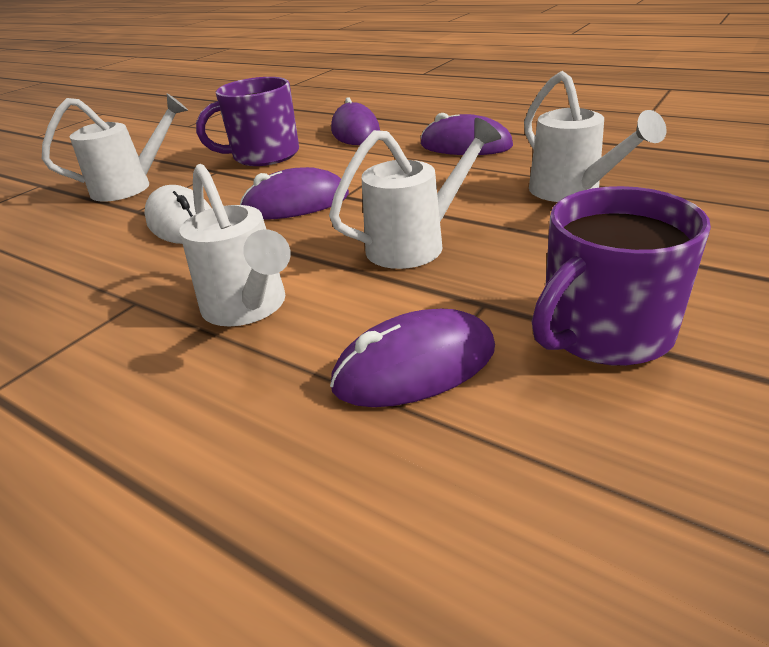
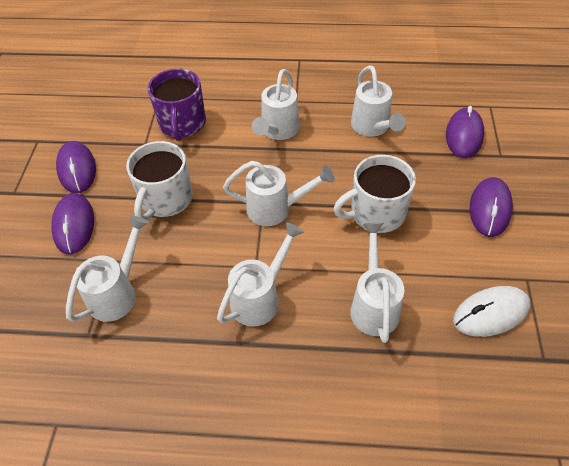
purple mug: 2 -> 1
white mug: 0 -> 2
white watering can: 4 -> 6

